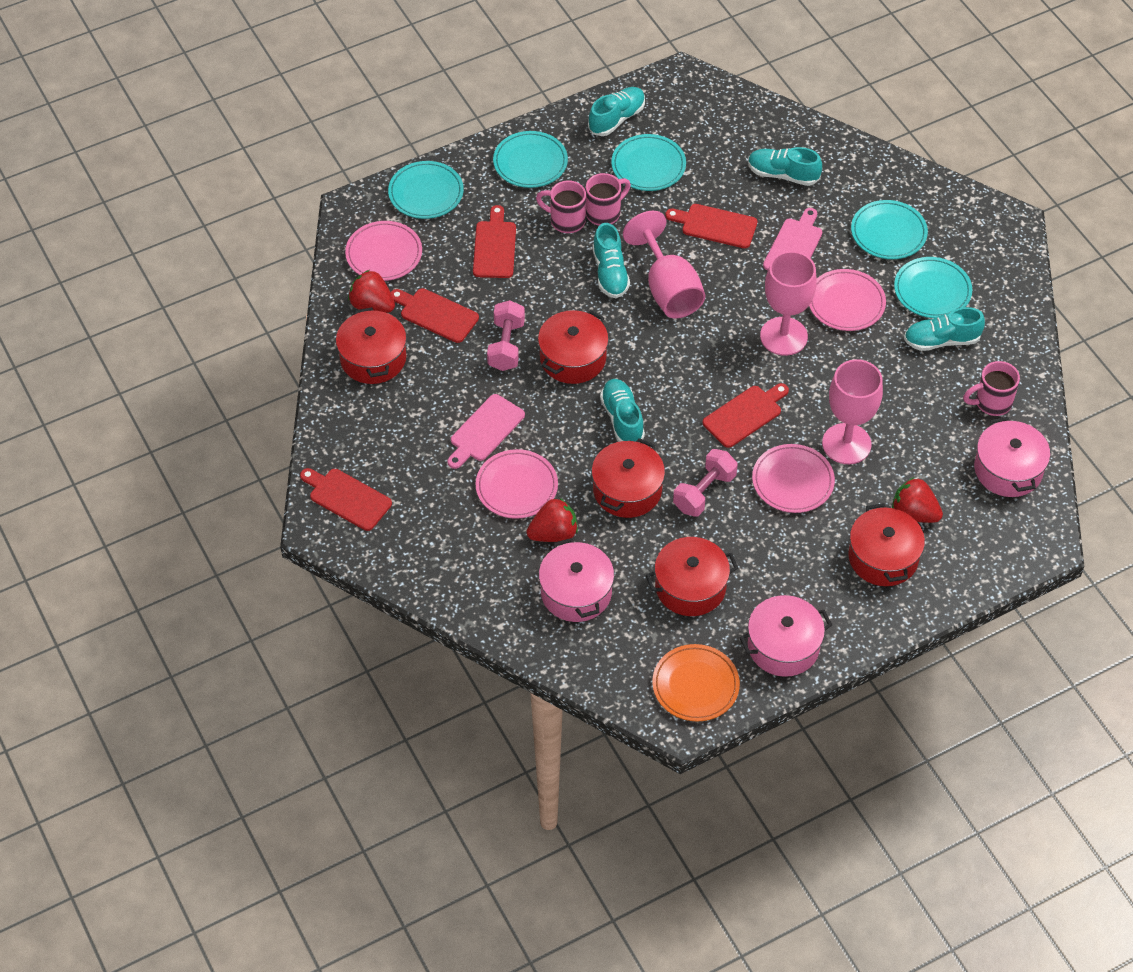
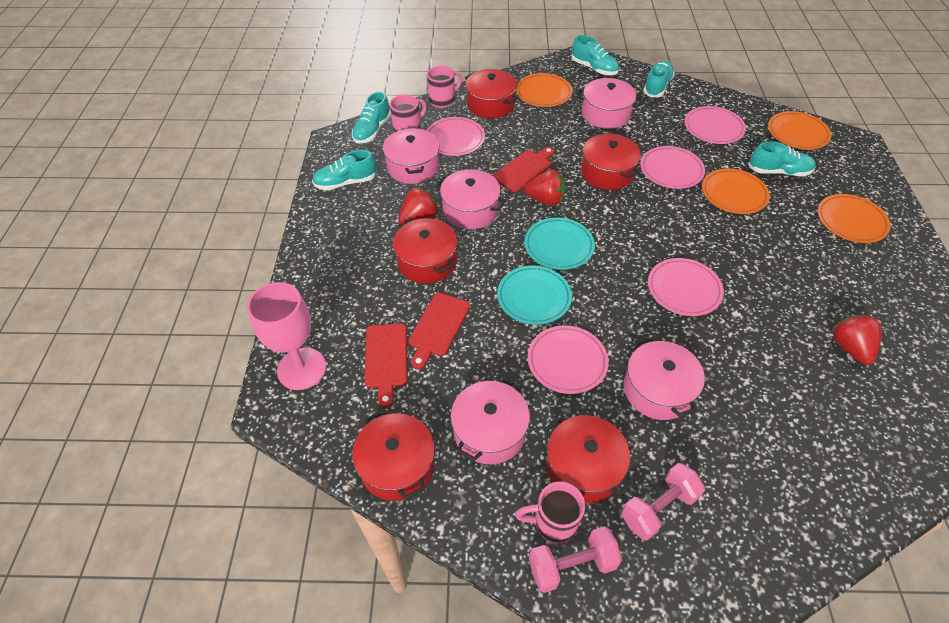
orange plate: 1 -> 4
pink cutting board: 2 -> 0
pink goblet: 3 -> 1
pink plate: 4 -> 5
pink pot: 3 -> 5
red cutting board: 5 -> 3
turquoise plate: 5 -> 2

